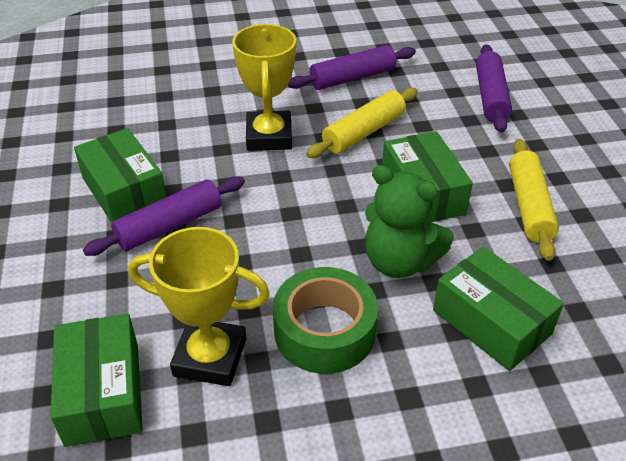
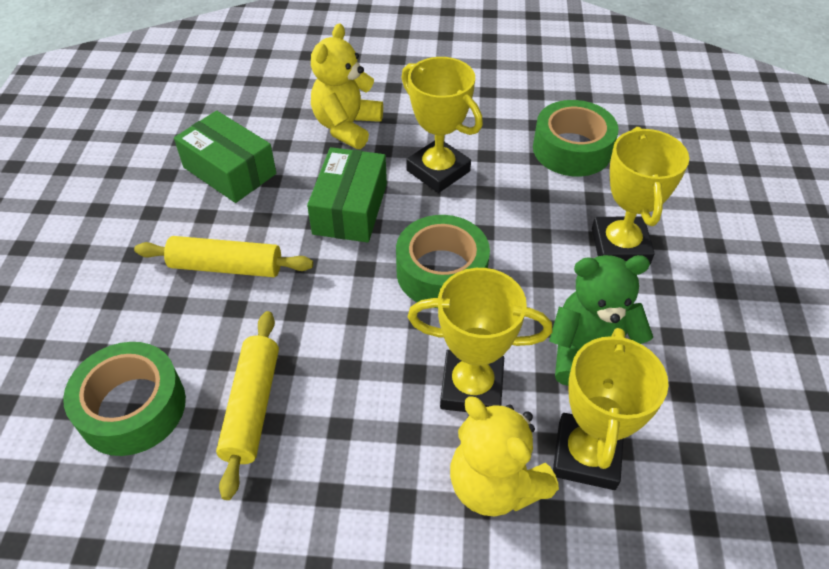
green box: 4 -> 2
green tape: 1 -> 3
purple rolling pin: 3 -> 0
yellow teddy bear: 0 -> 2
yellow trophy: 2 -> 4

